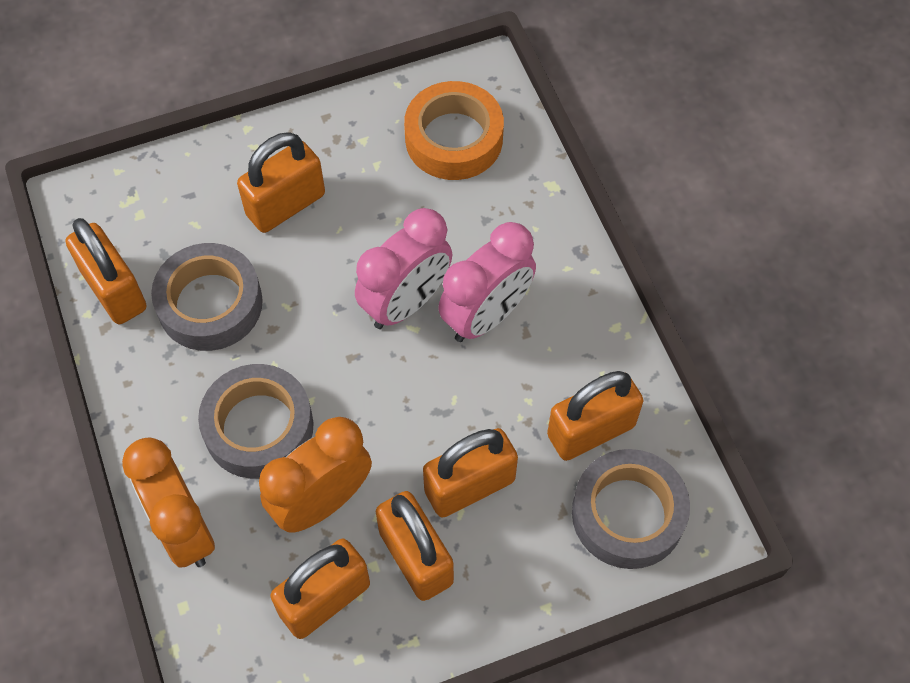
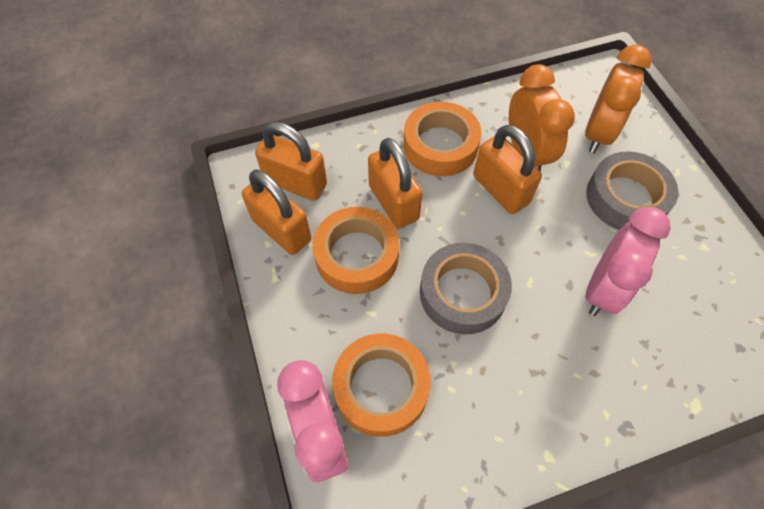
grey tape: 3 -> 2
orange padlock: 6 -> 4
orange tape: 1 -> 3

